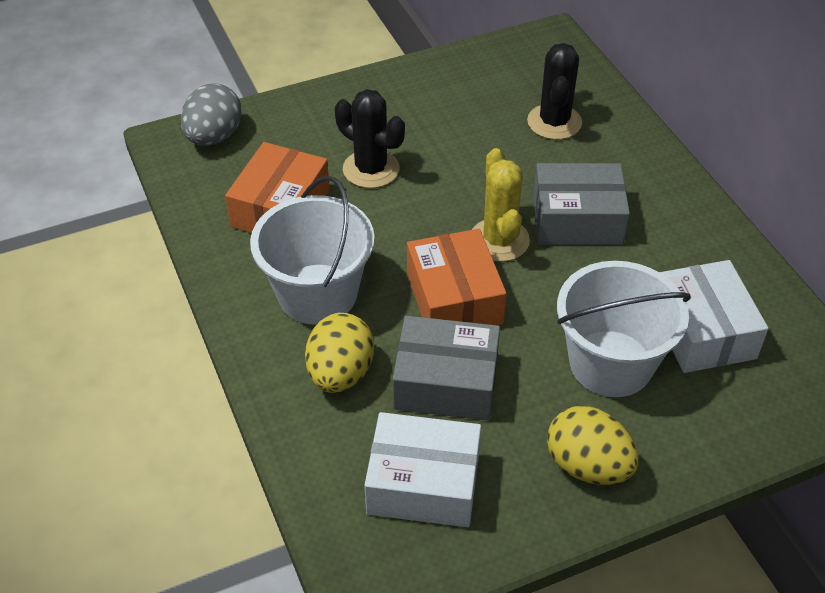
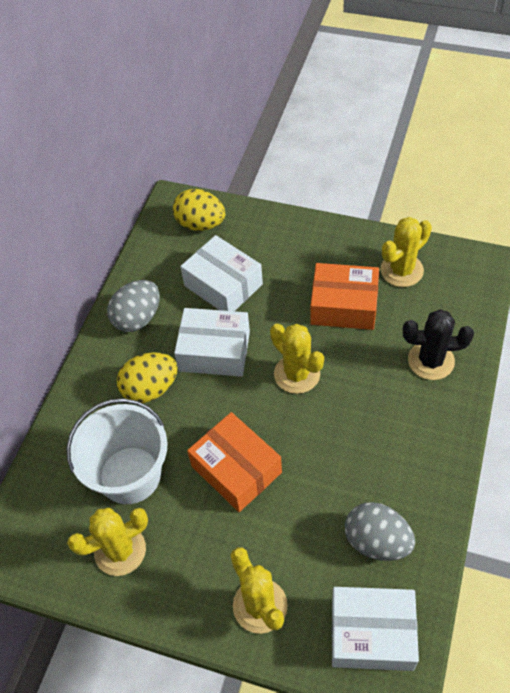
black cactus: 2 -> 1
grey box: 2 -> 0
grey egg: 1 -> 2
white box: 2 -> 3
white bucket: 2 -> 1
yellow cactus: 1 -> 4

